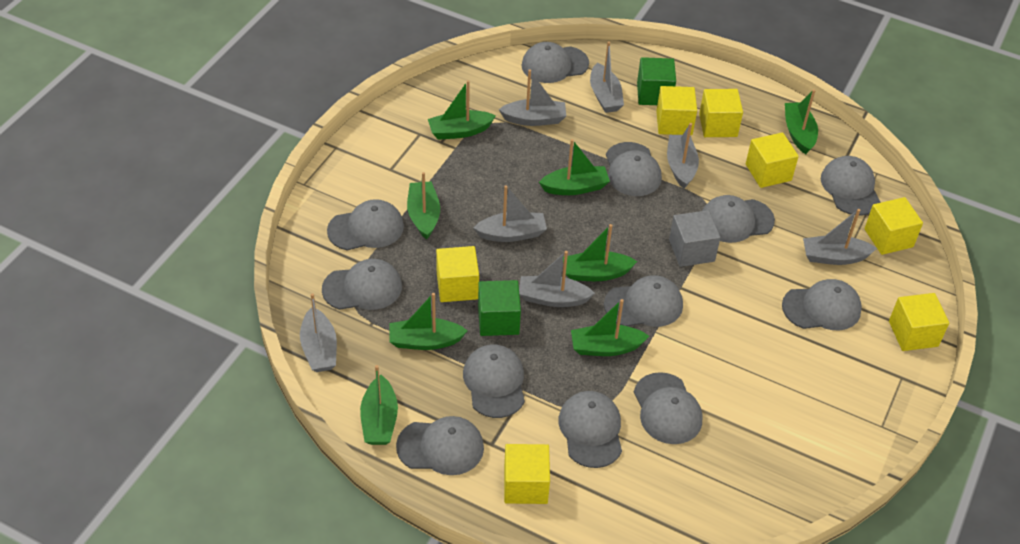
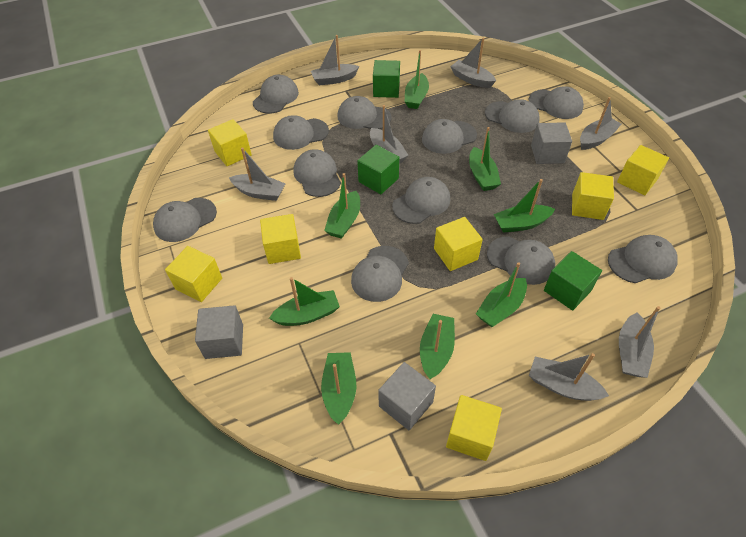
green cube: 2 -> 3
grey cube: 1 -> 3

